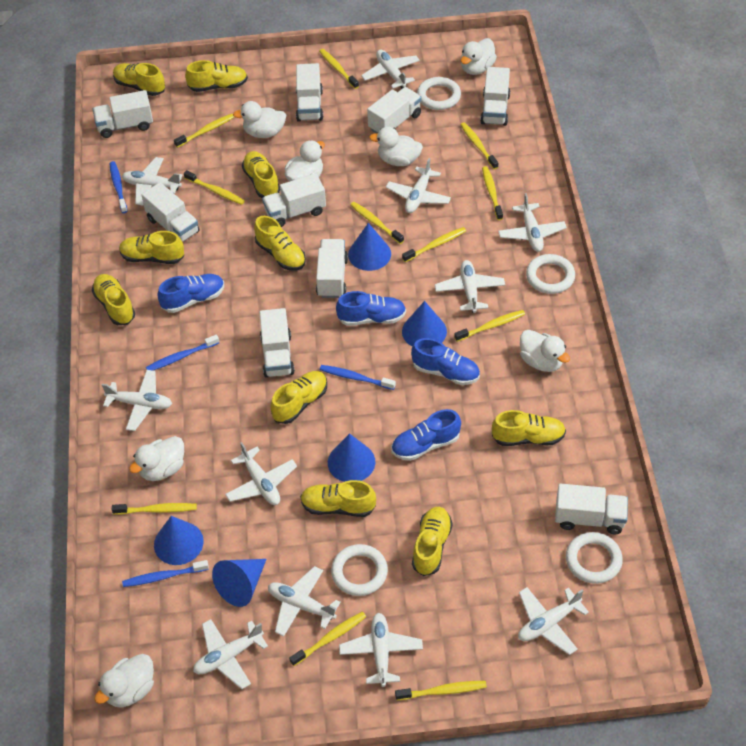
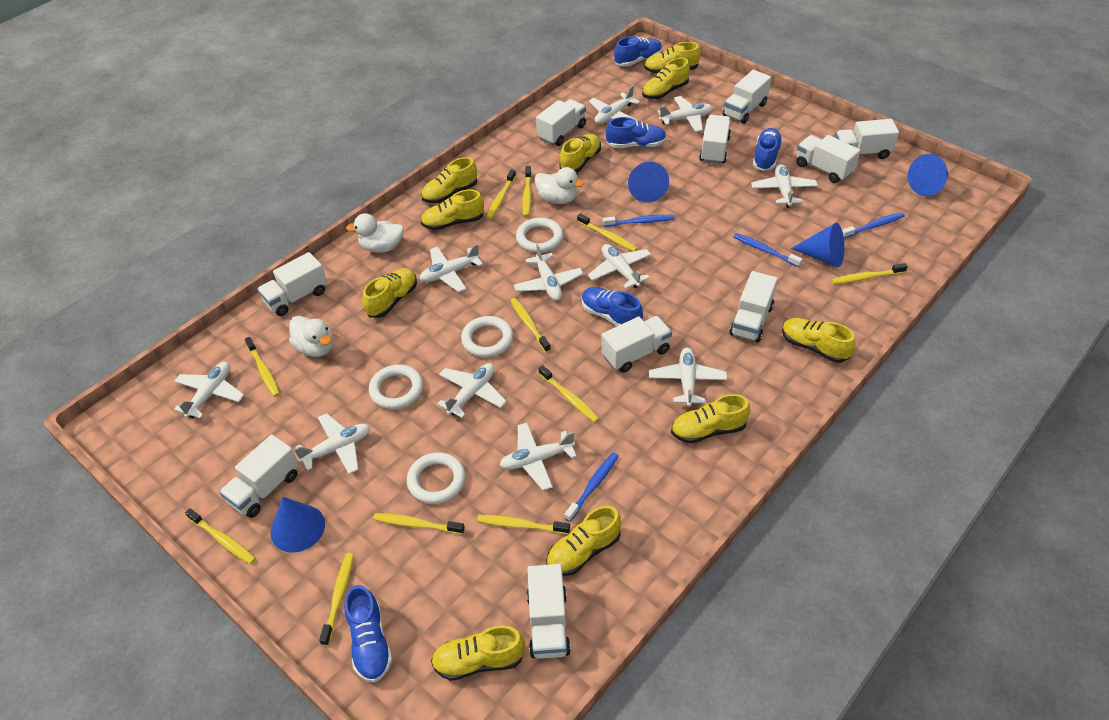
blue cone: 5 -> 4
blue shoe: 4 -> 5
white duck: 7 -> 3
white truck: 9 -> 10

